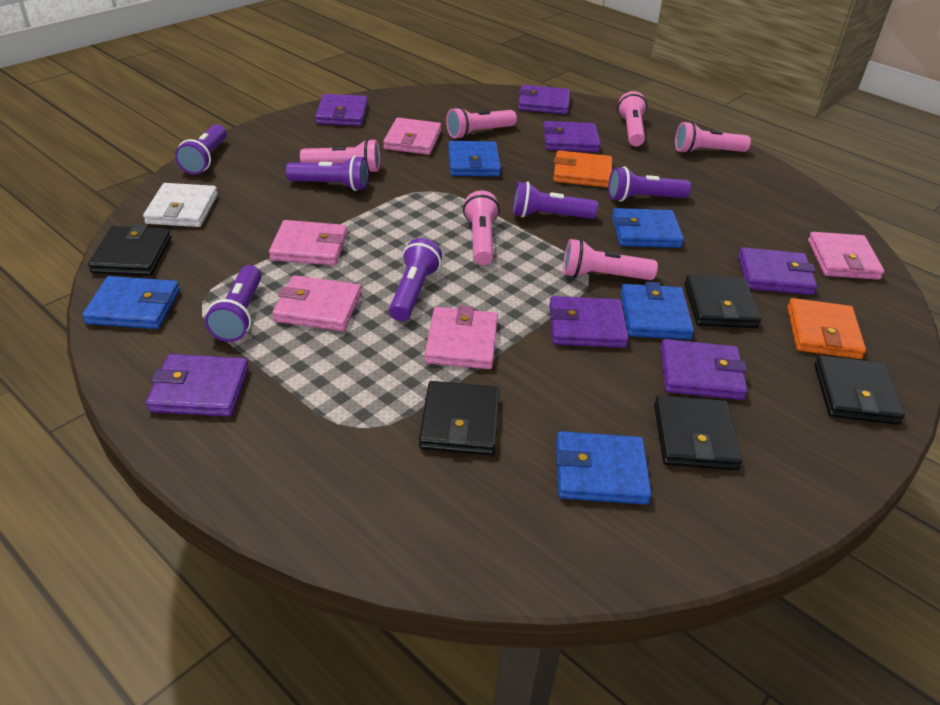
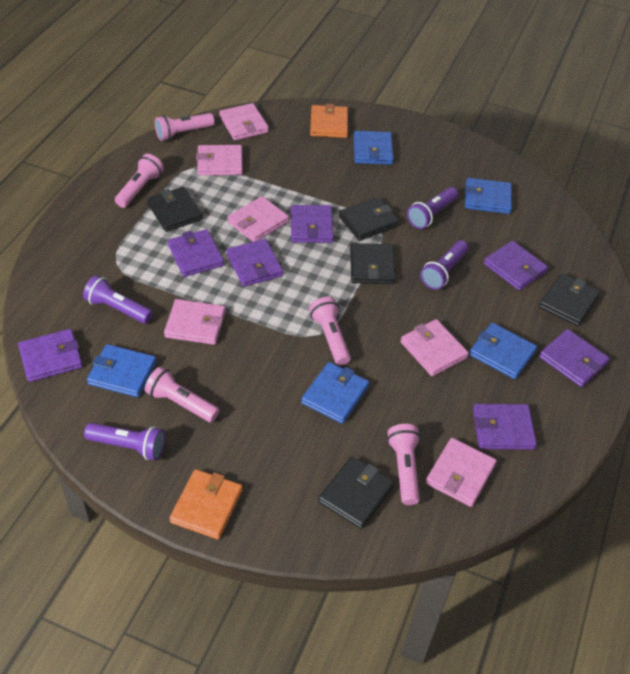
pink flashlight: 6 -> 5
pink wallet: 5 -> 6
purple flashlight: 6 -> 4
white wallet: 1 -> 0

